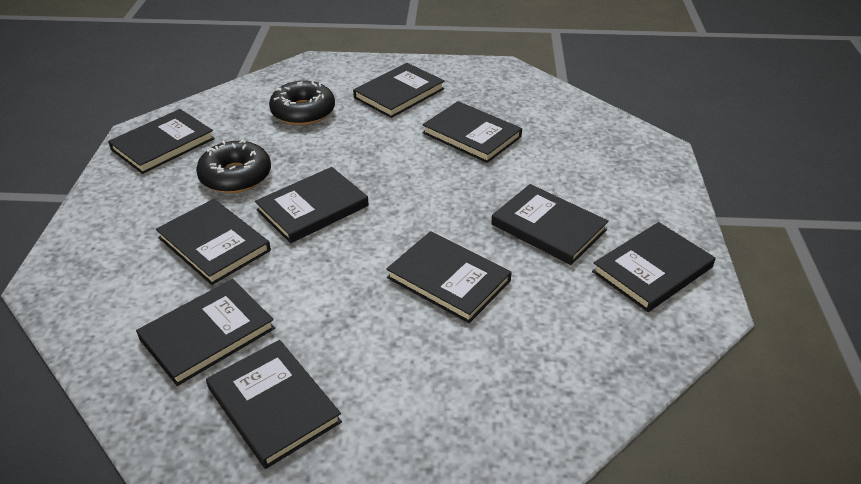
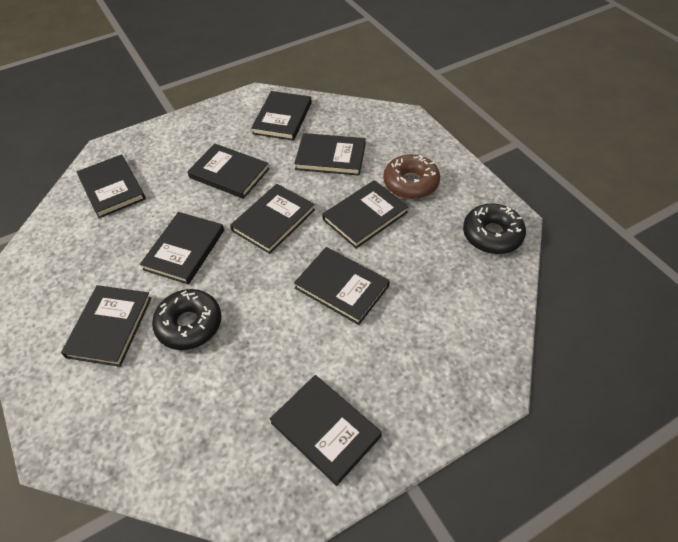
brown donut: 0 -> 1

